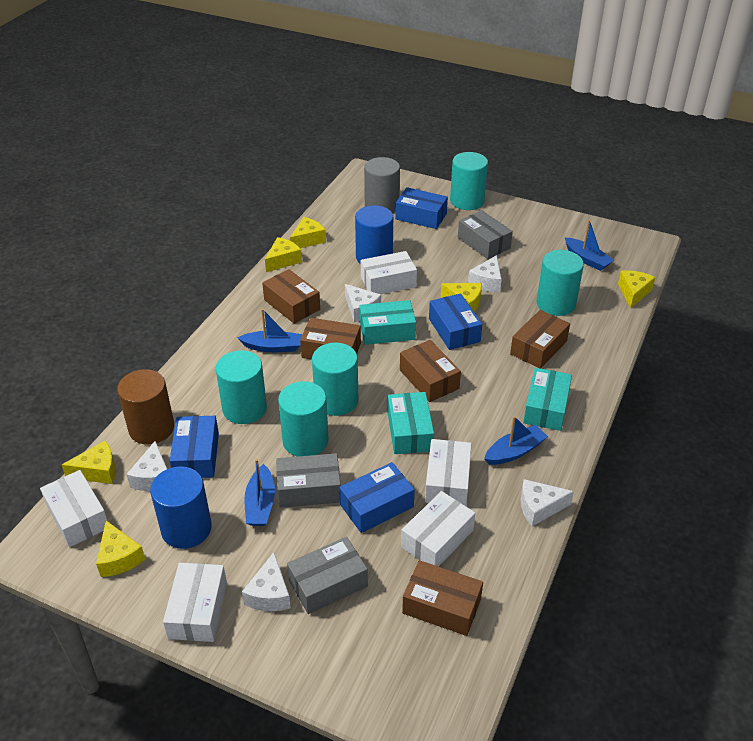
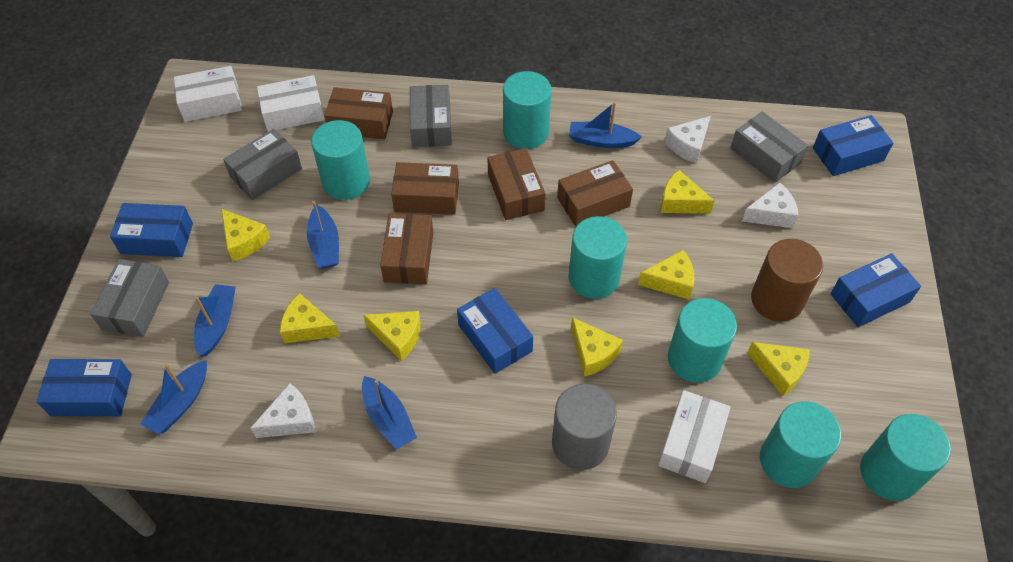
blue boat: 4 -> 5
blue box: 4 -> 5
blue cylinder: 2 -> 0
grey box: 3 -> 4
turquoise box: 3 -> 0
turquoise cylinder: 5 -> 6
white box: 5 -> 3
white cheese: 5 -> 3
yellow cheese: 6 -> 7

